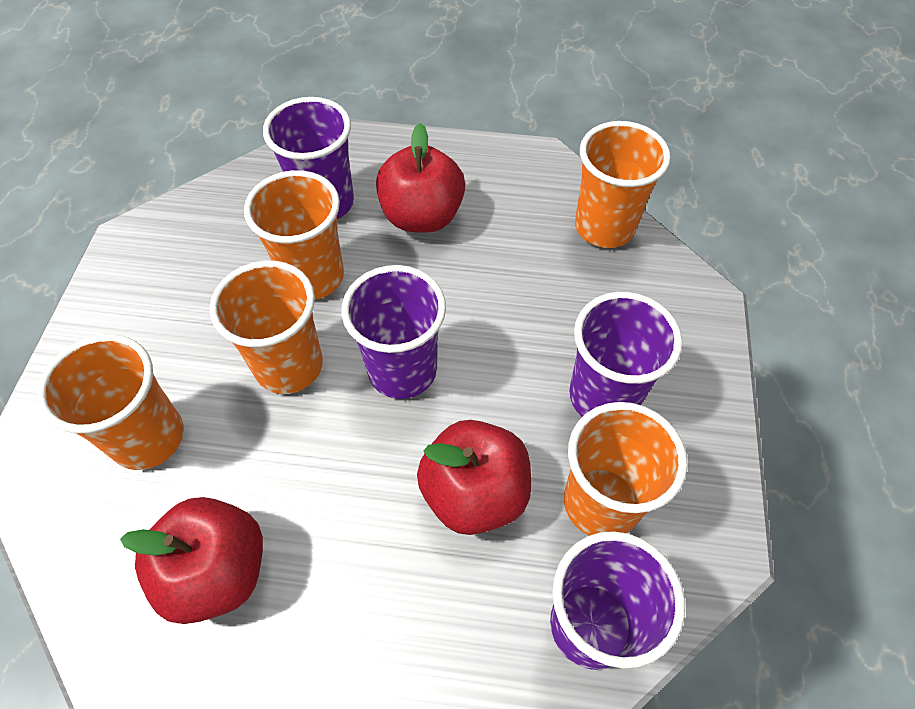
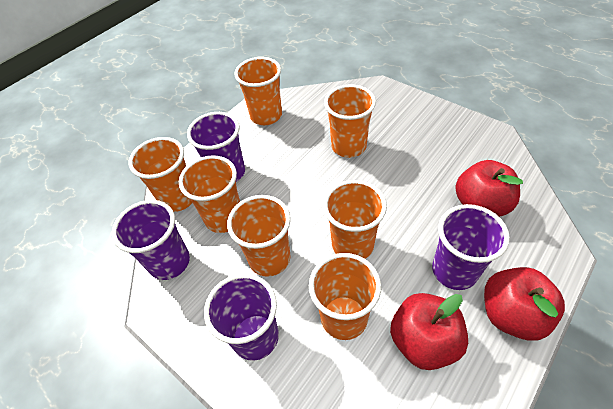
orange cup: 5 -> 7

